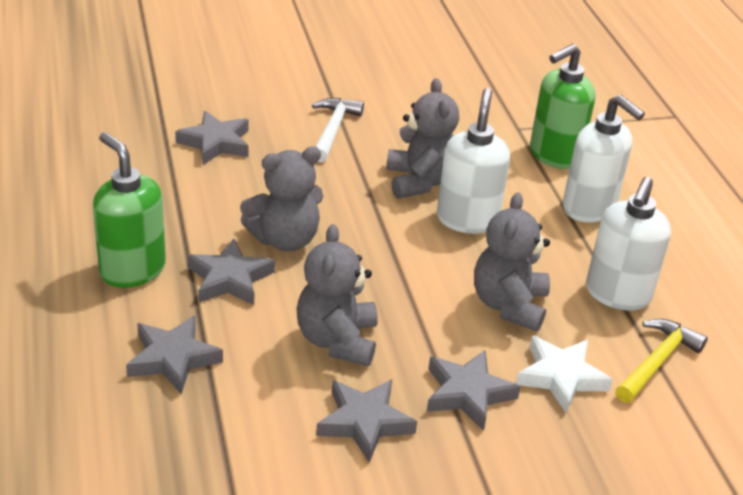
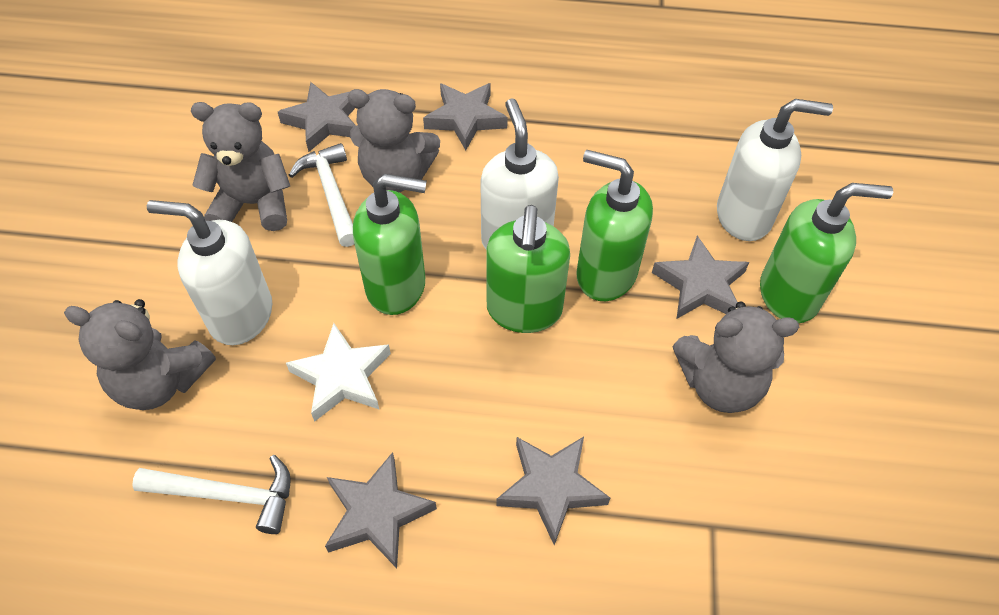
green soap dispenser: 2 -> 4
white hammer: 1 -> 2
yellow hammer: 1 -> 0

